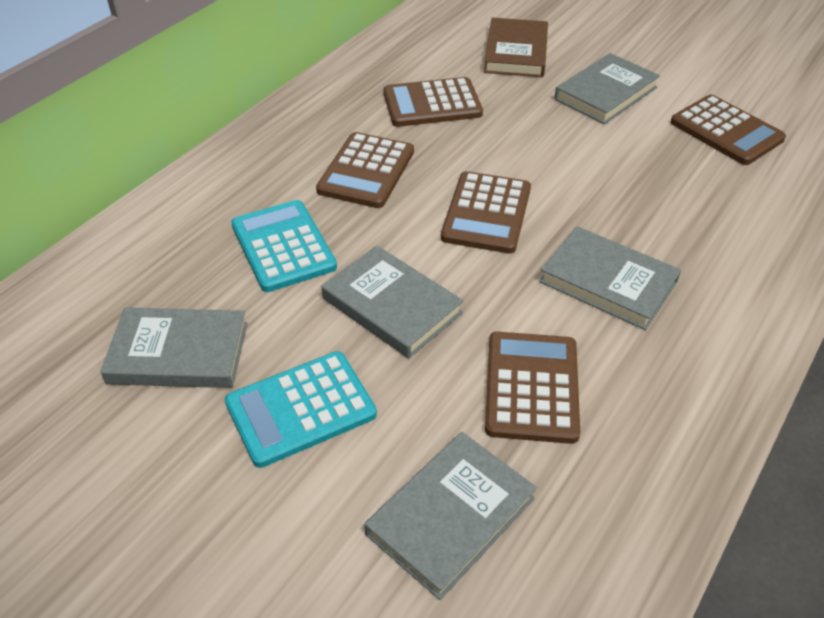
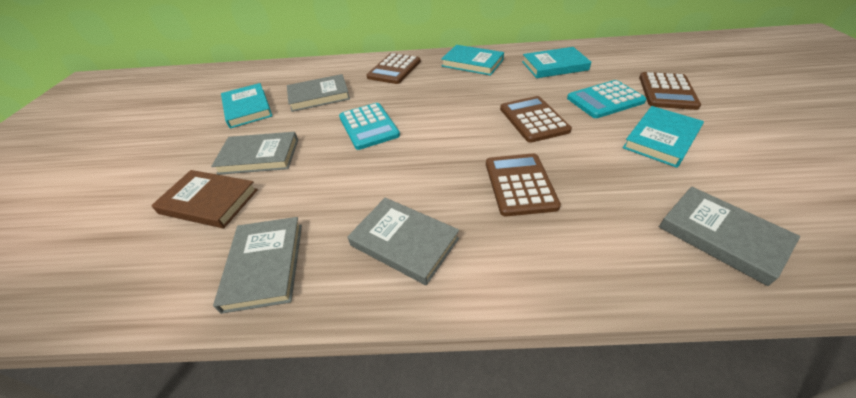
brown calculator: 5 -> 4
turquoise book: 0 -> 4

